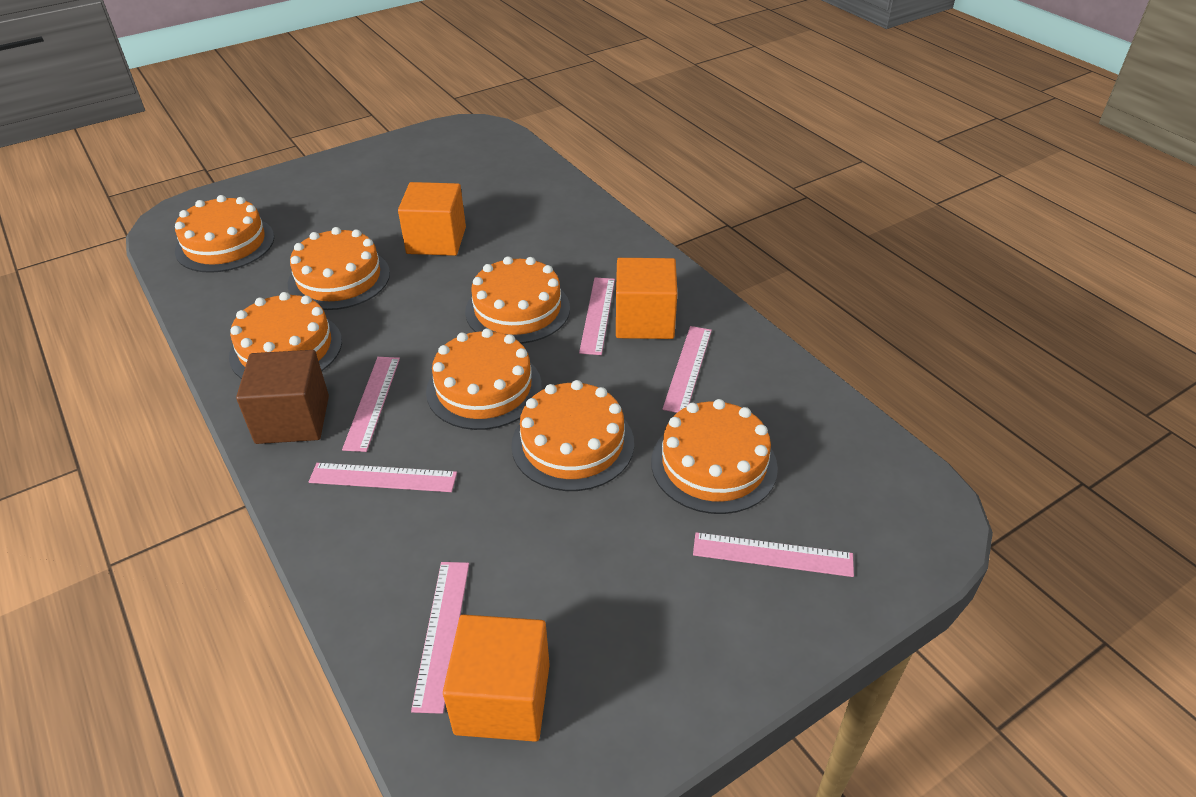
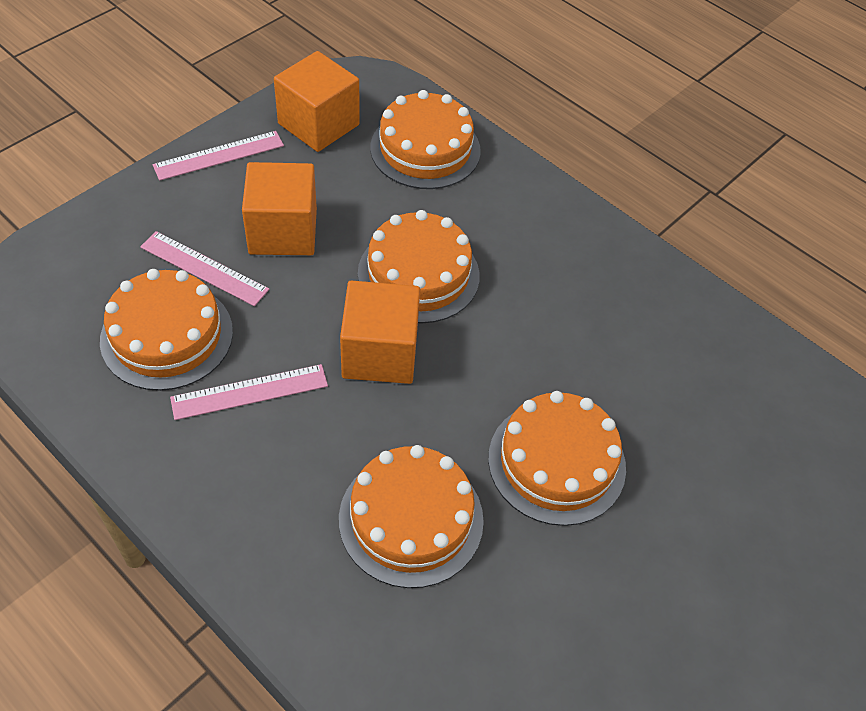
brown cube: 1 -> 0
orange cake: 7 -> 5
pink ruler: 6 -> 3

